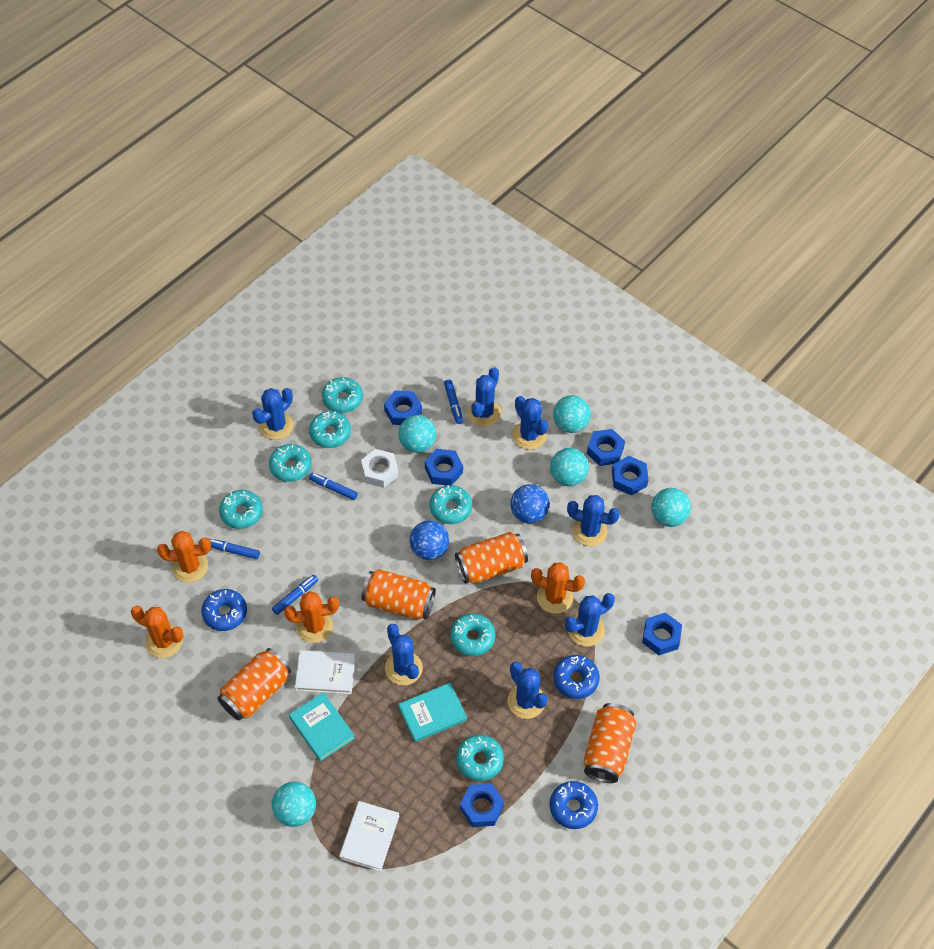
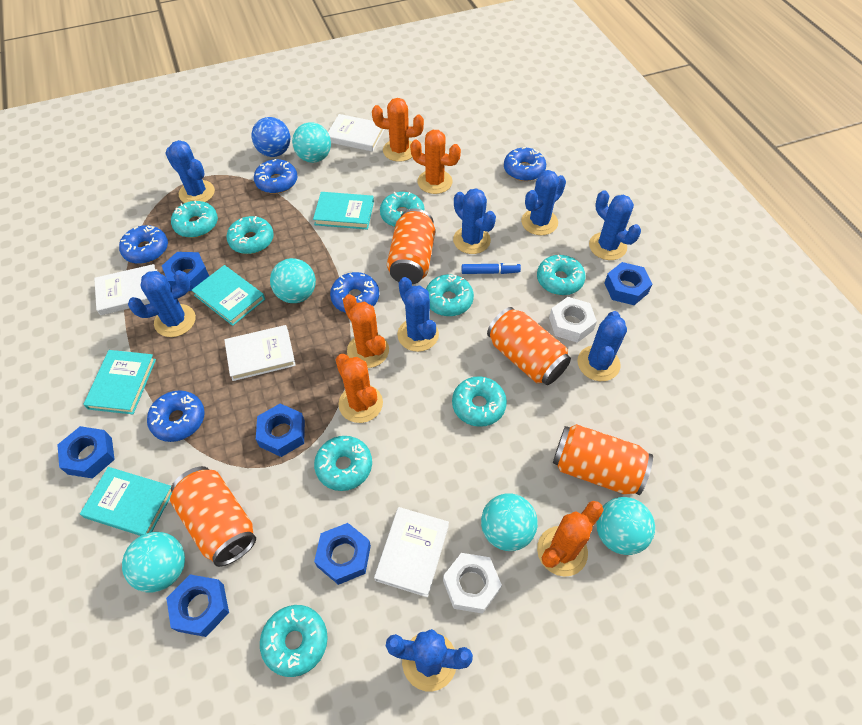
blue ball: 2 -> 1
blue cactus: 7 -> 8
blue donut: 3 -> 5
blue marker: 4 -> 1
orange cactus: 4 -> 5
turquoise book: 2 -> 4
turquoise donut: 7 -> 8
white book: 2 -> 4
white nut: 1 -> 2

